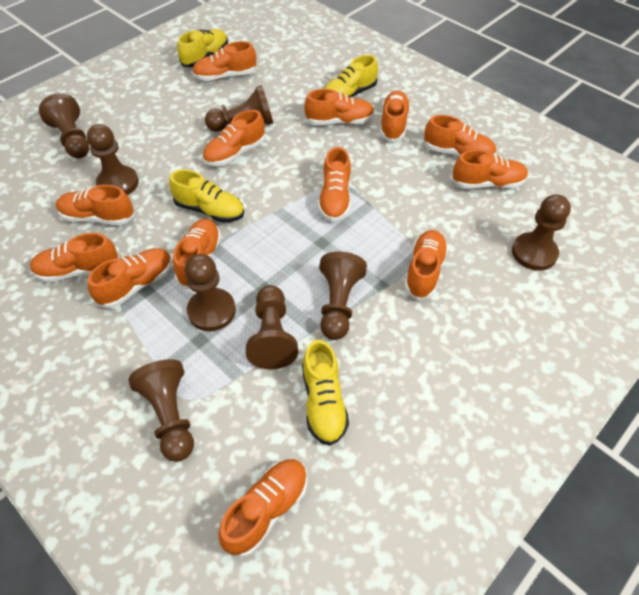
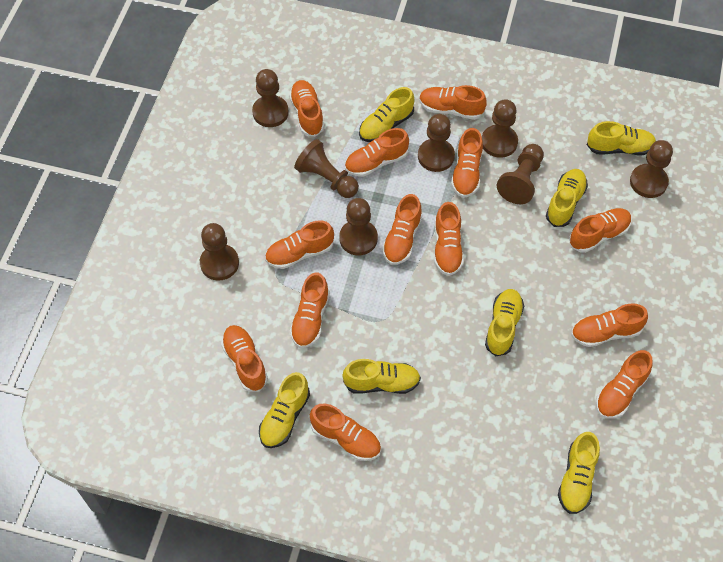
yellow shoe: 4 -> 7

